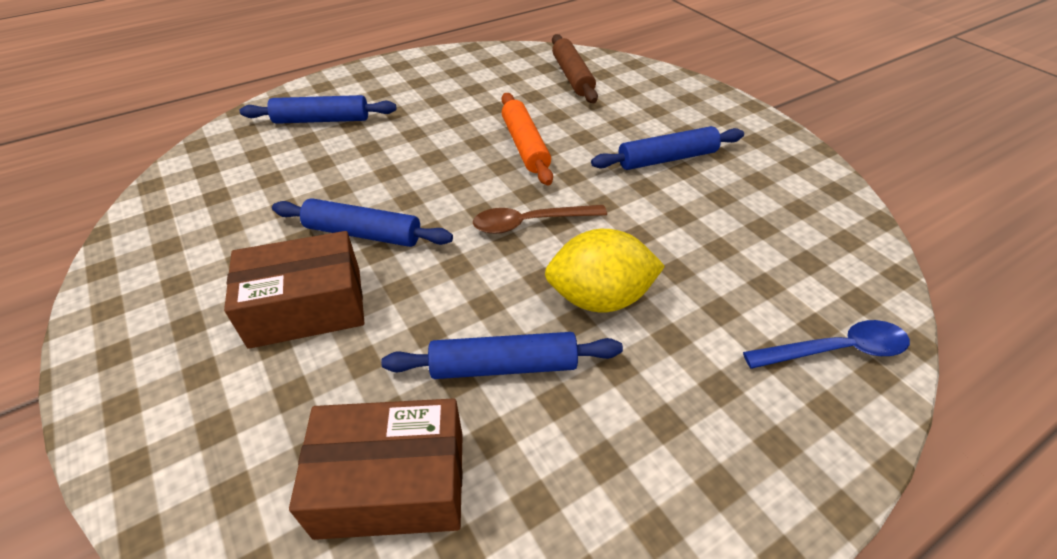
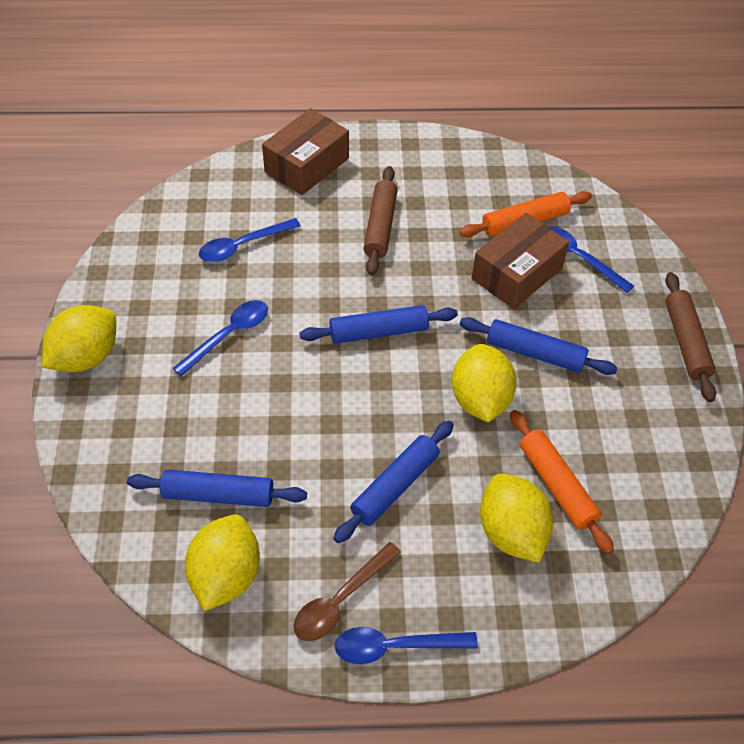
blue spoon: 1 -> 4
brown rolling pin: 1 -> 2
orange rolling pin: 1 -> 2
yellow lemon: 1 -> 4

